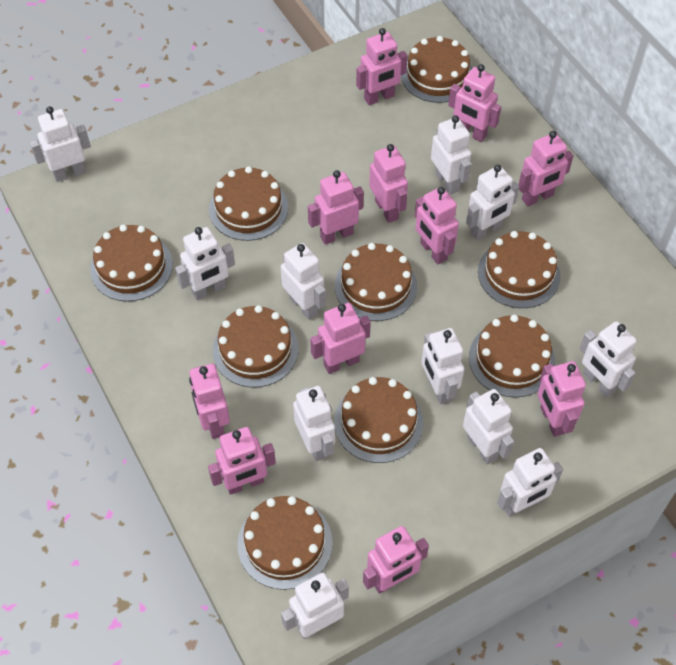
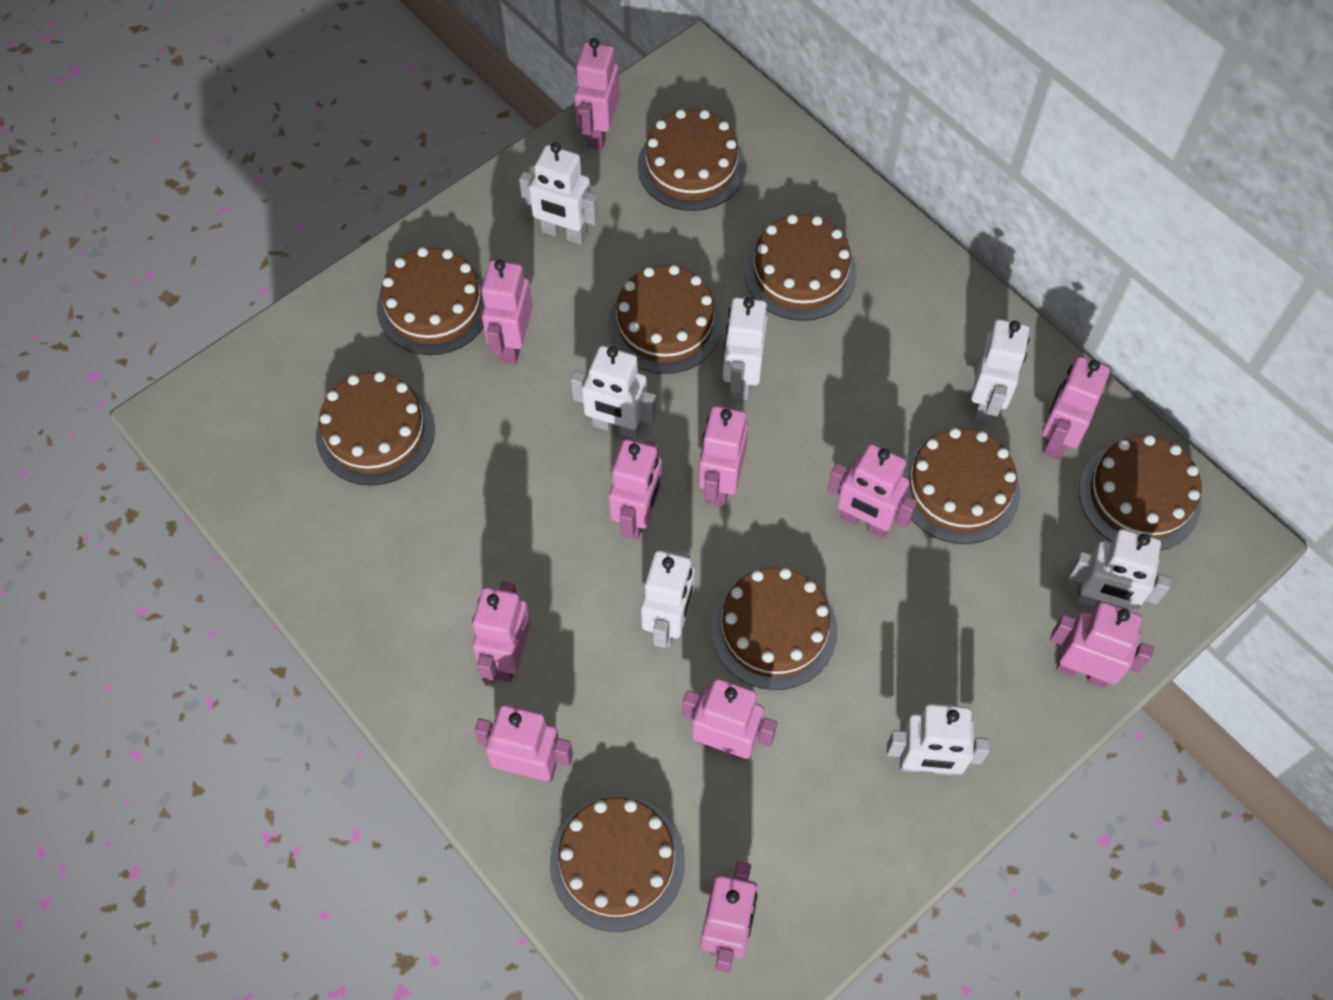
white robot: 11 -> 7

